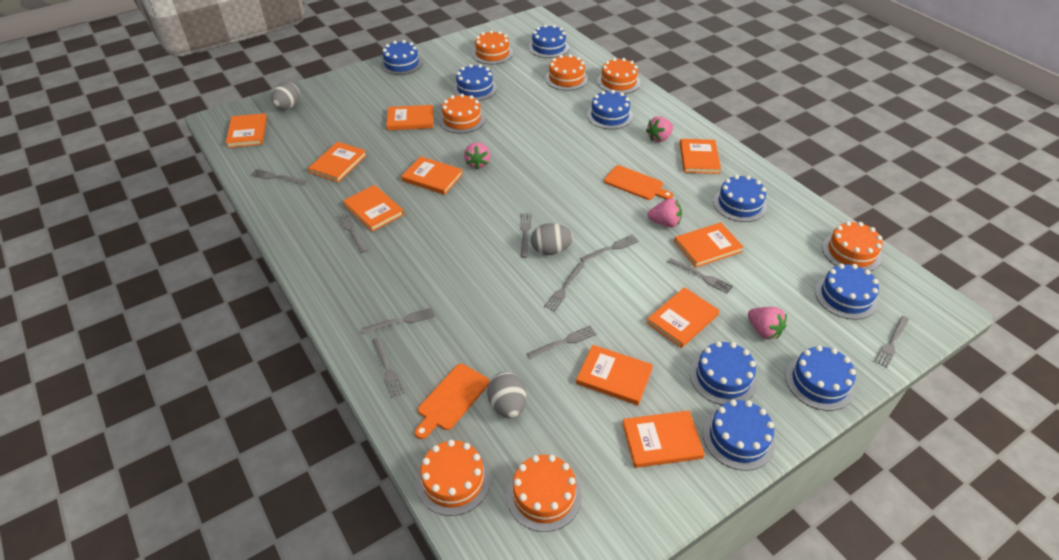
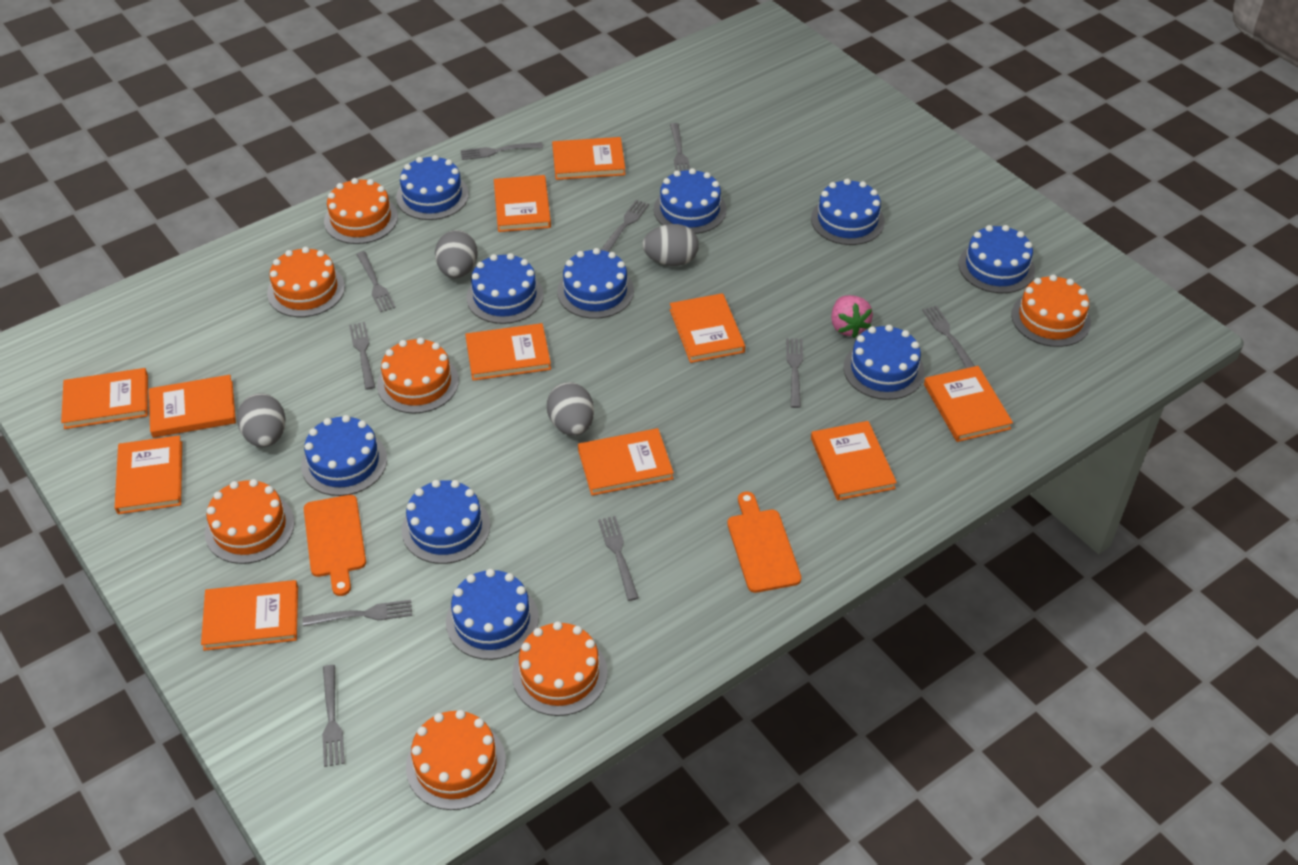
blue cake: 9 -> 10
grey egg: 3 -> 4
orange book: 10 -> 11
pink strawberry: 4 -> 1

